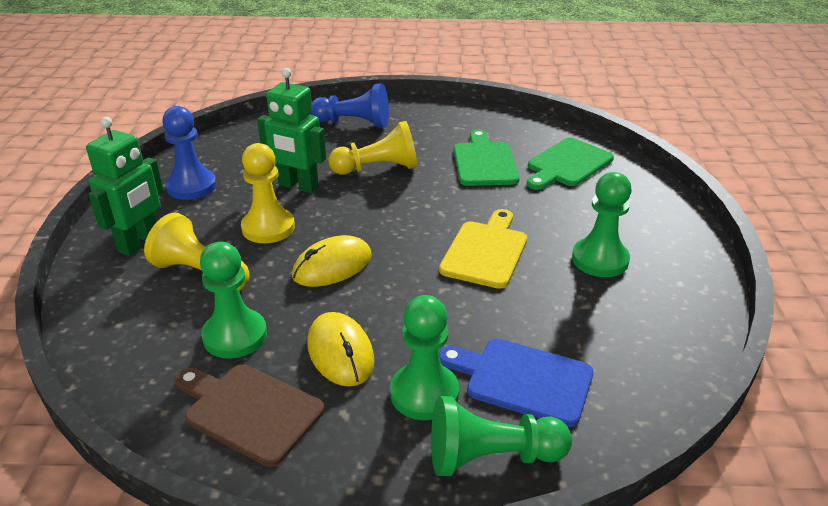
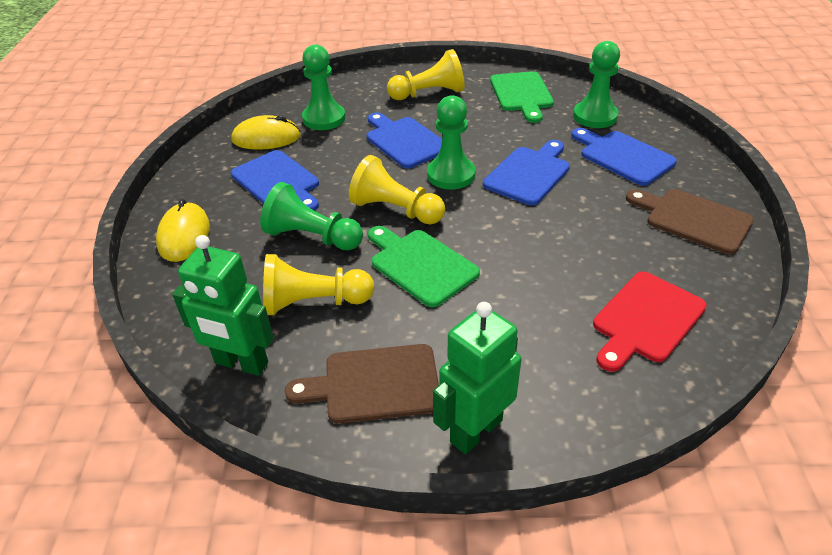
blue cutting board: 1 -> 4
blue pawn: 2 -> 0
brown cutting board: 1 -> 2
red cutting board: 0 -> 1
yellow cutting board: 1 -> 0

